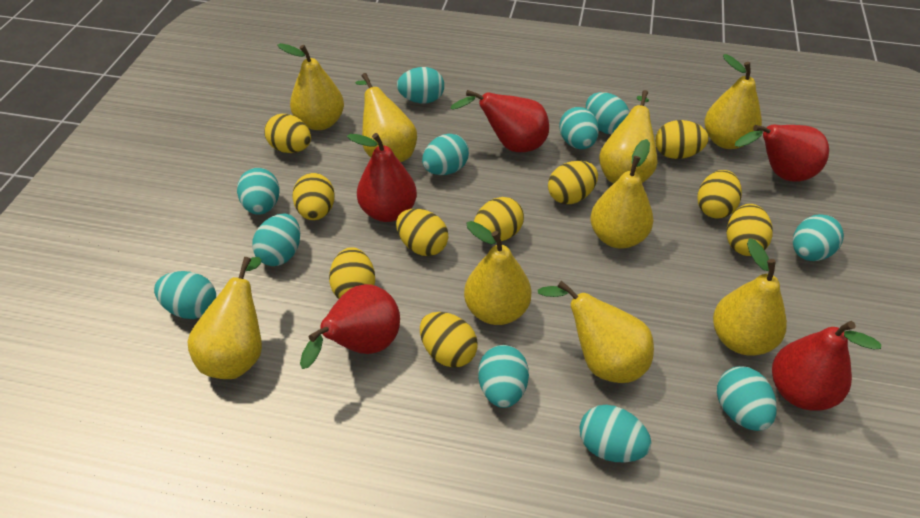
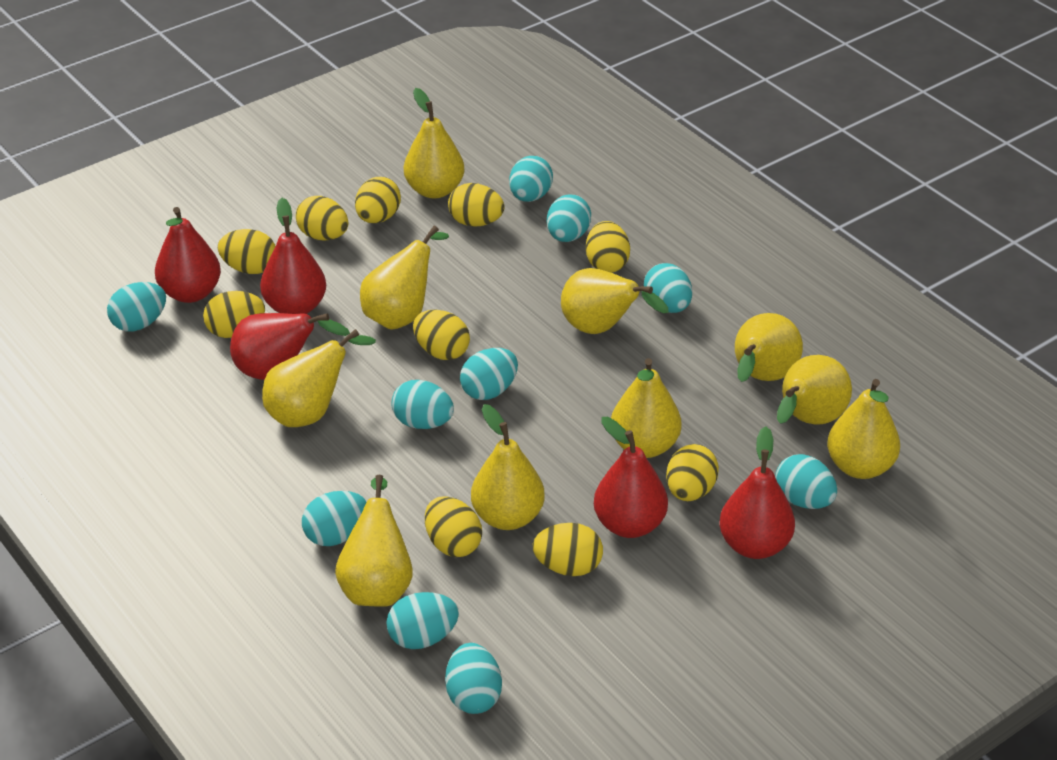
turquoise egg: 11 -> 10
yellow pear: 9 -> 10

